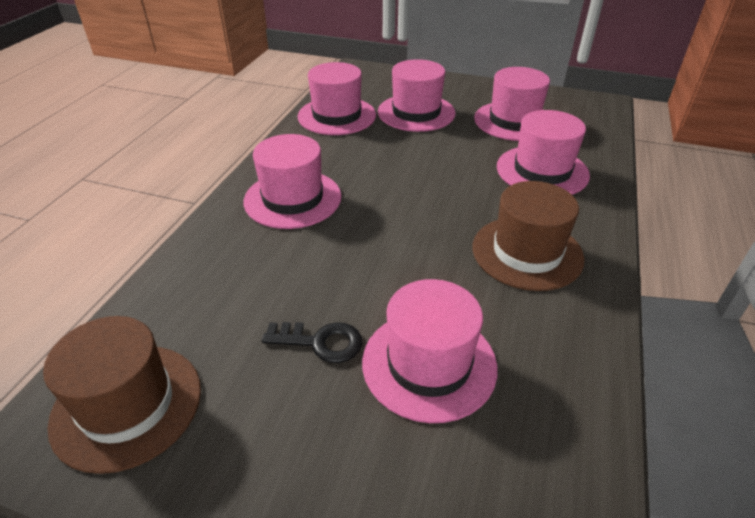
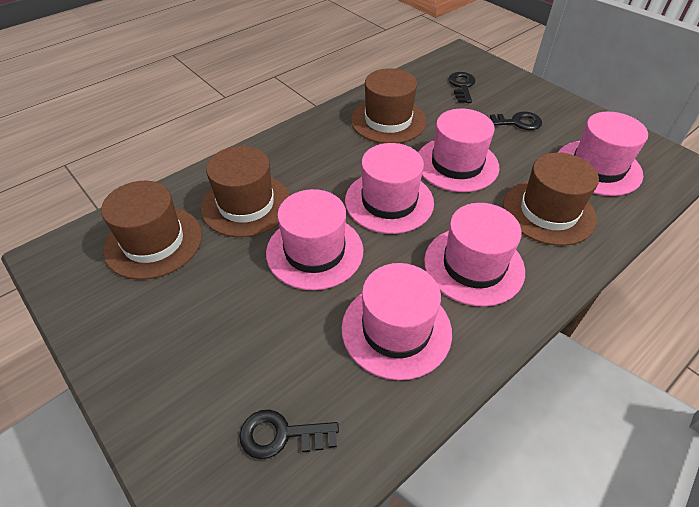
black key: 1 -> 3
brown hat: 2 -> 4

